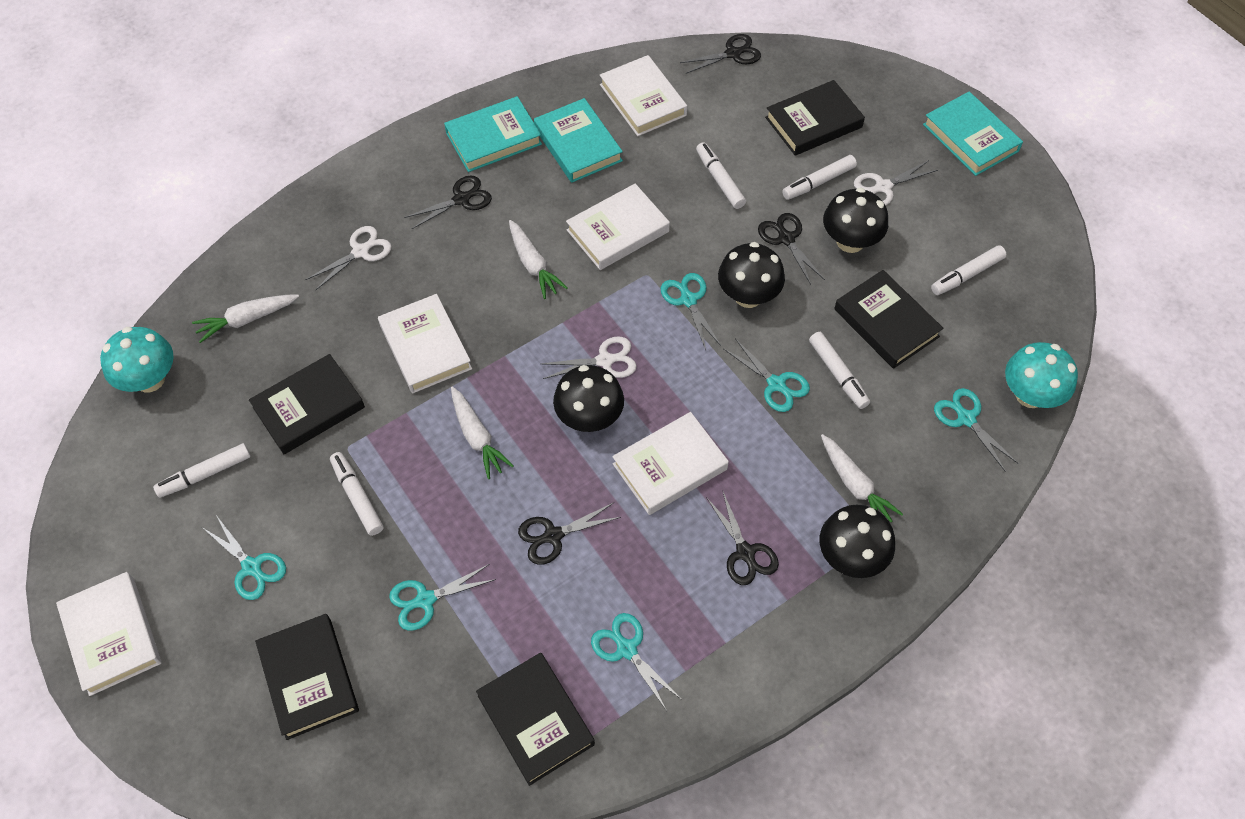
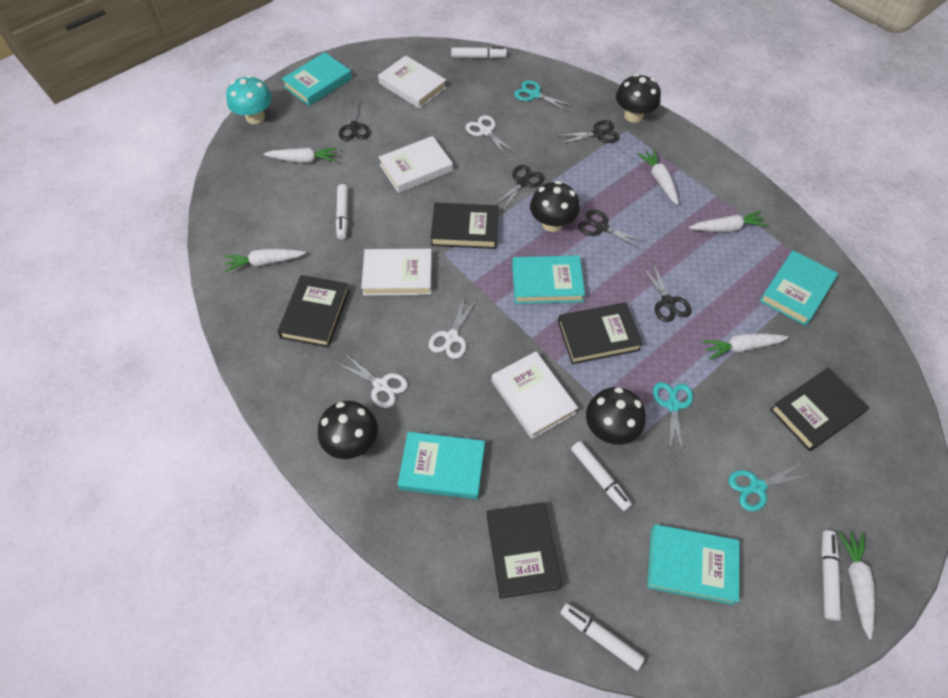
turquoise book: 3 -> 5
turquoise mushroom: 2 -> 1
turquoise scissors: 6 -> 3
white book: 5 -> 4
white carrot: 4 -> 6
white marker: 6 -> 5

